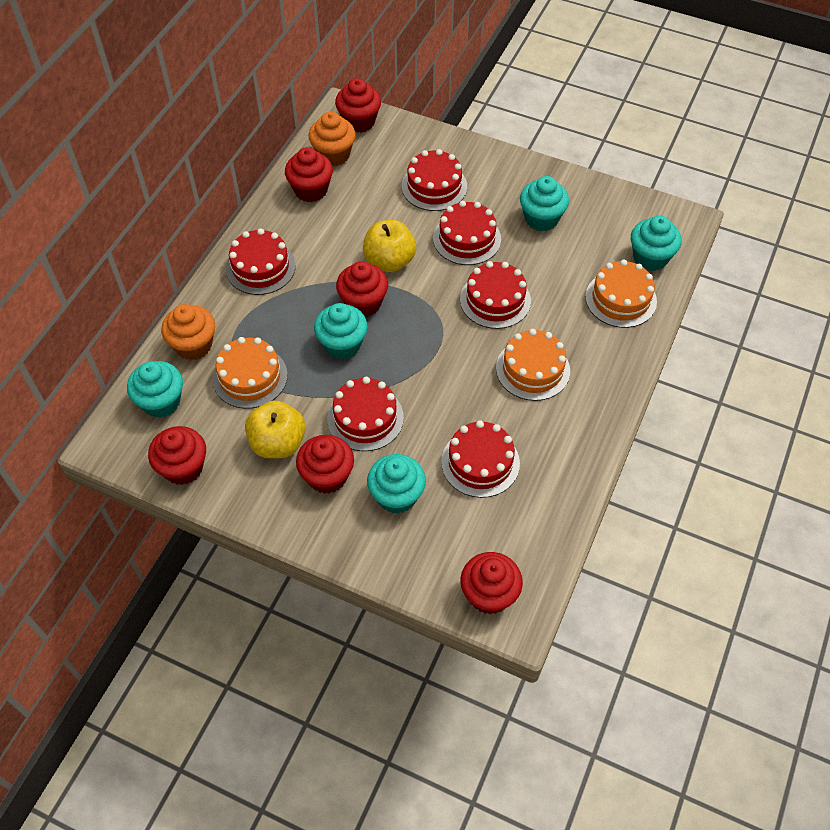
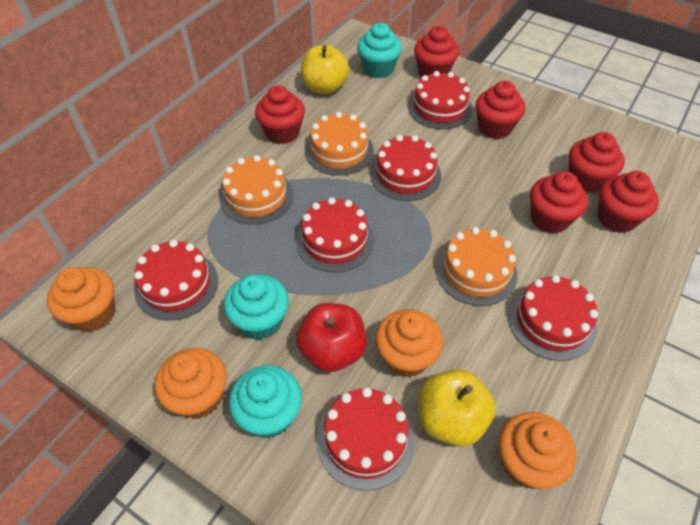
orange cupcake: 2 -> 4
red apple: 0 -> 1
turquoise cupcake: 5 -> 3

